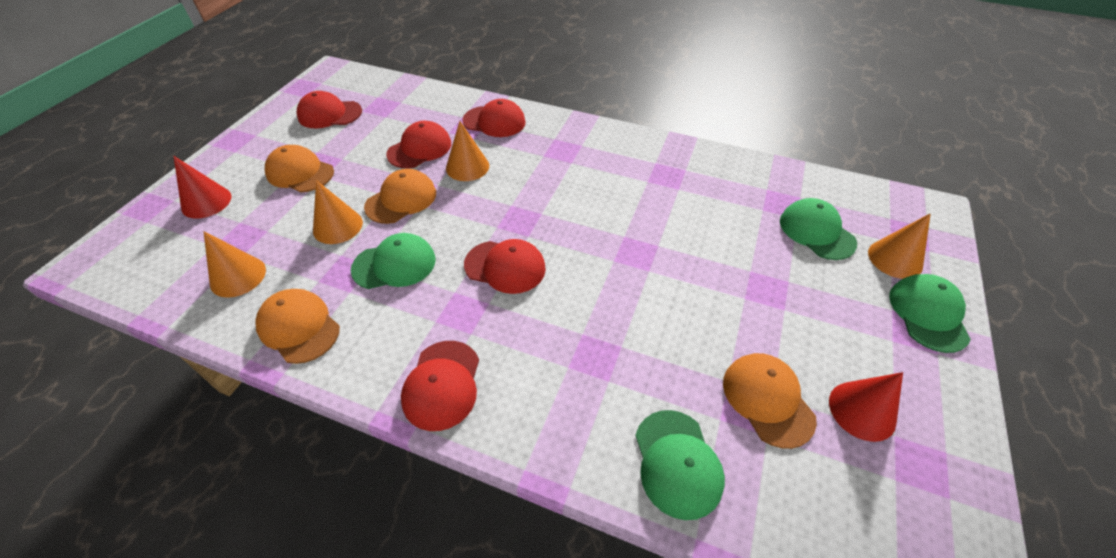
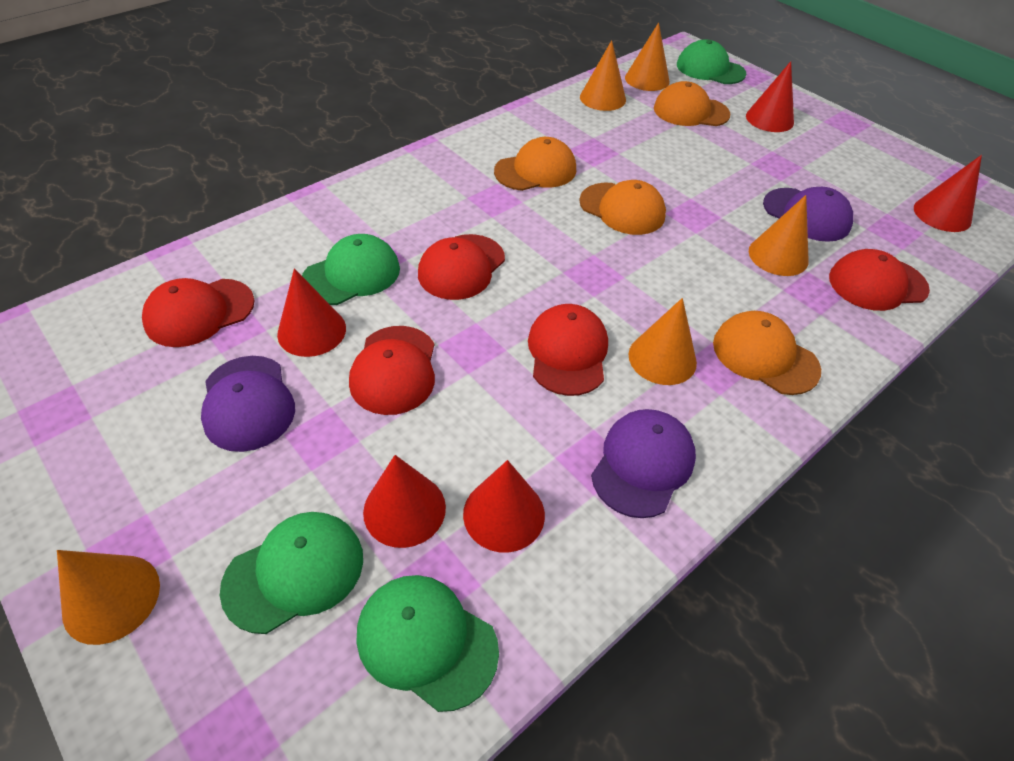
orange cone: 4 -> 5
purple cap: 0 -> 3
red cone: 2 -> 5

